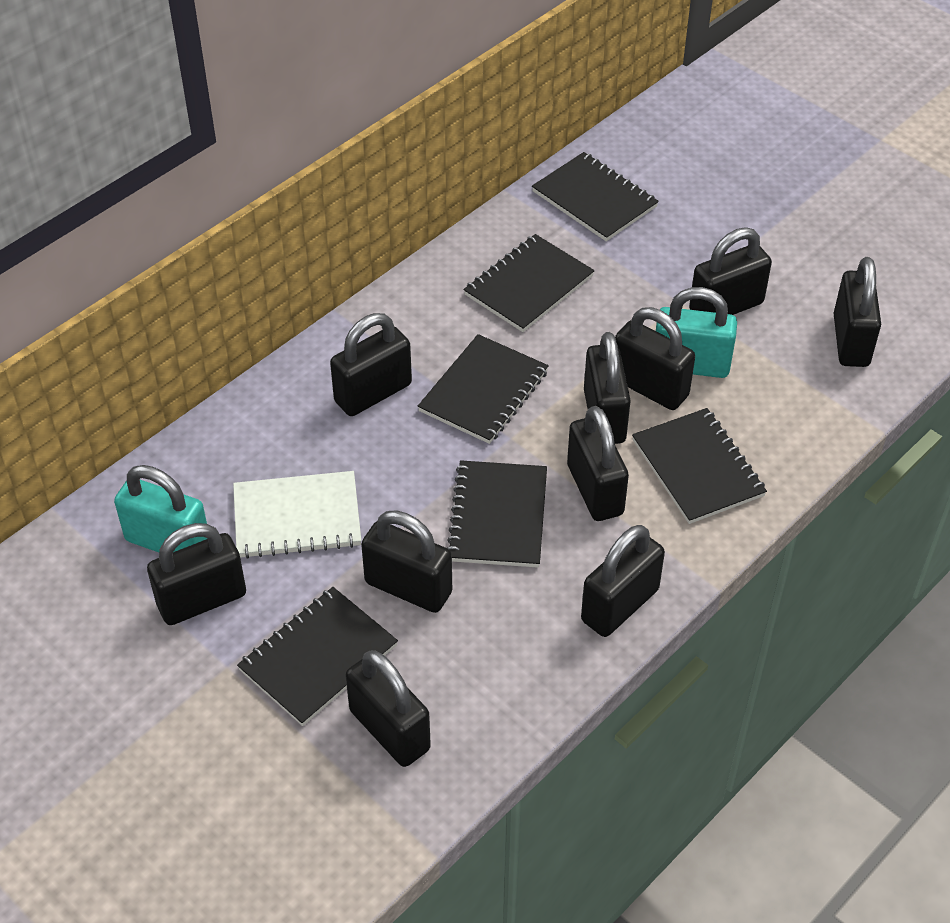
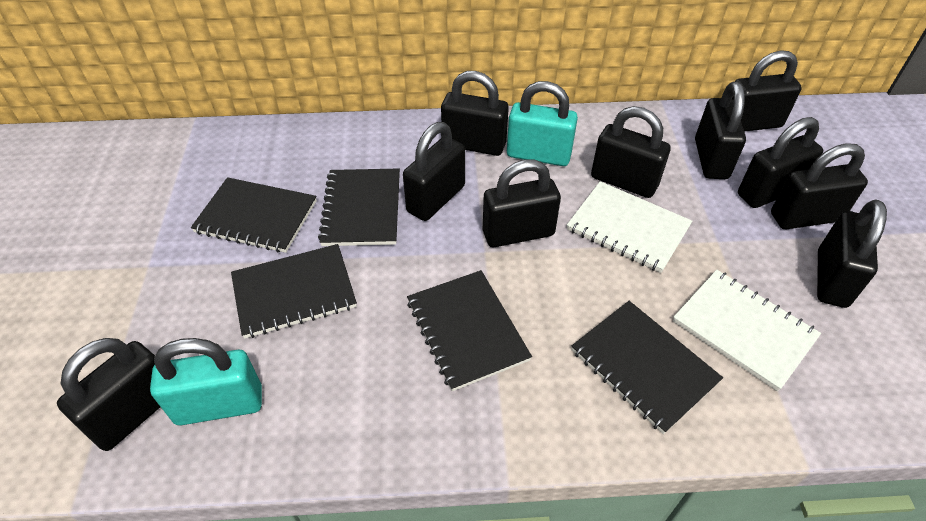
black notebook: 6 -> 5
white notebook: 1 -> 2

